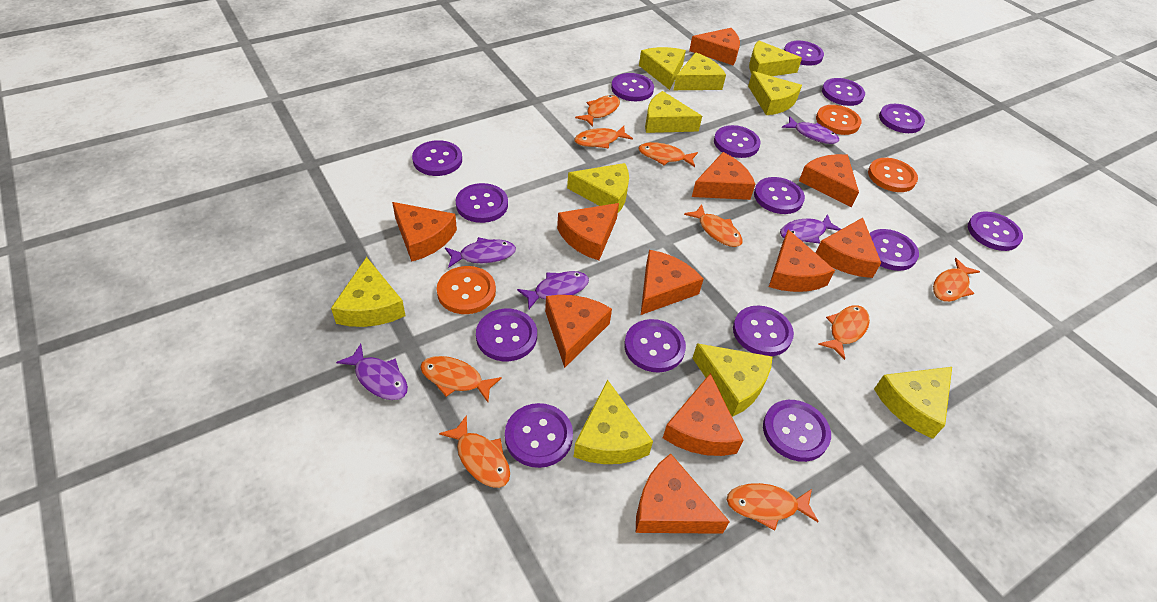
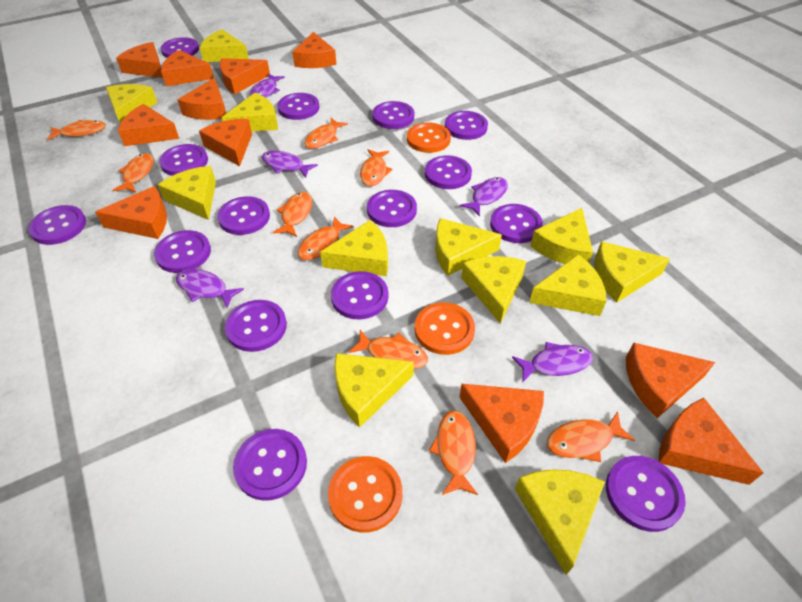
yellow cheese: 10 -> 12

